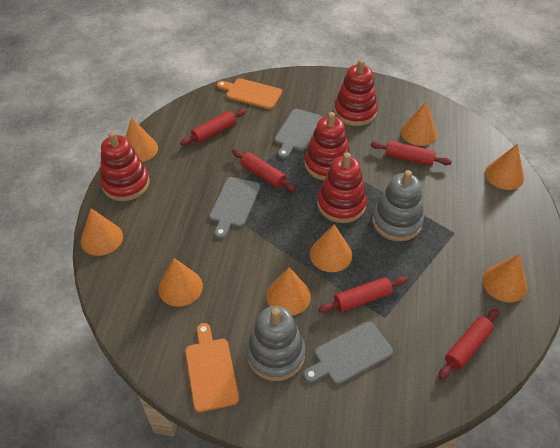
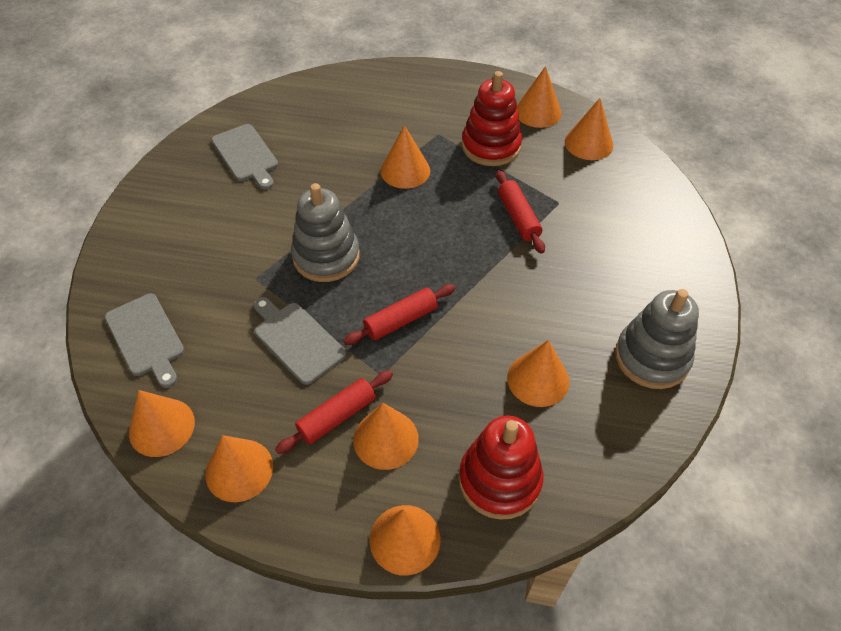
orange cutting board: 2 -> 0
red rolling pin: 5 -> 3
red stacking toy: 4 -> 2

